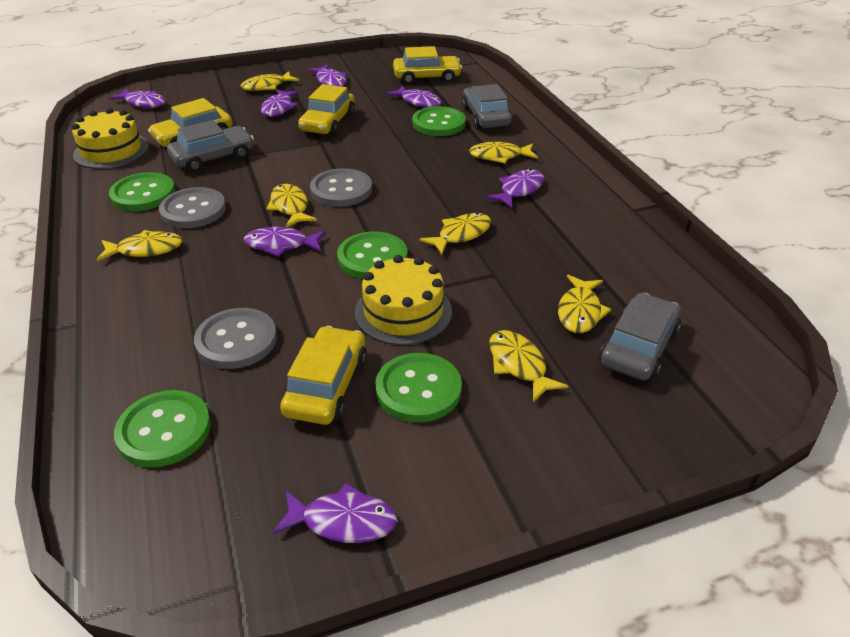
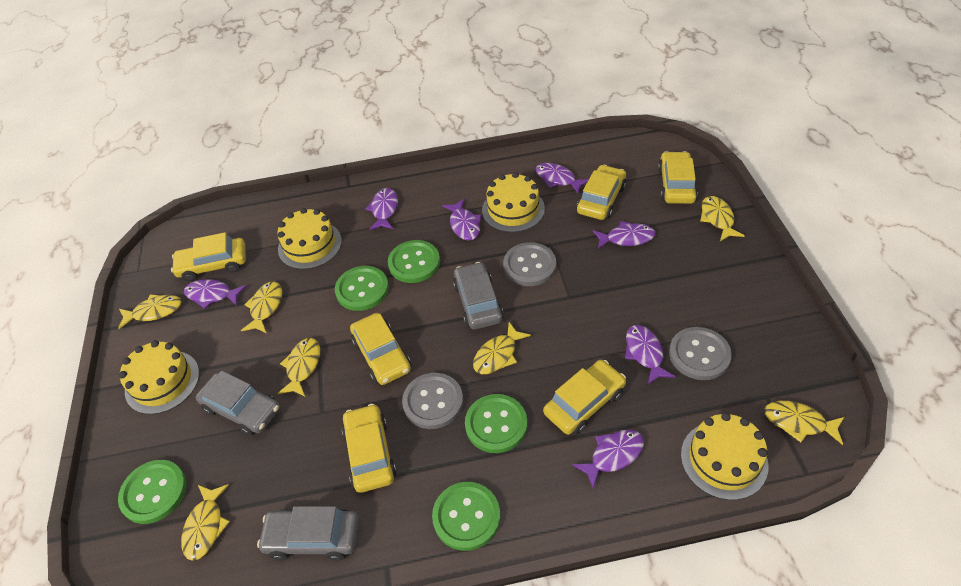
yellow cake: 2 -> 4
yellow car: 4 -> 6

